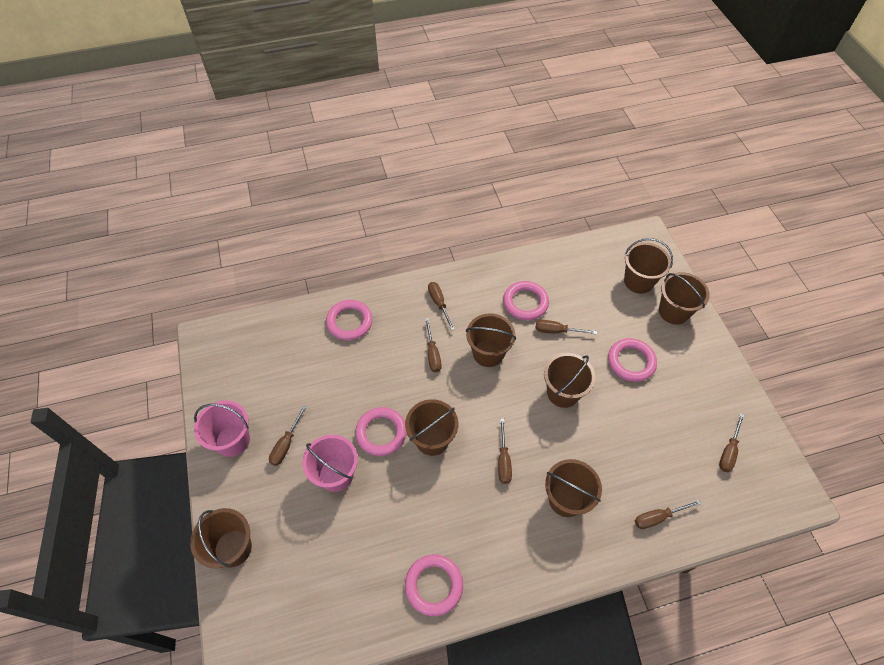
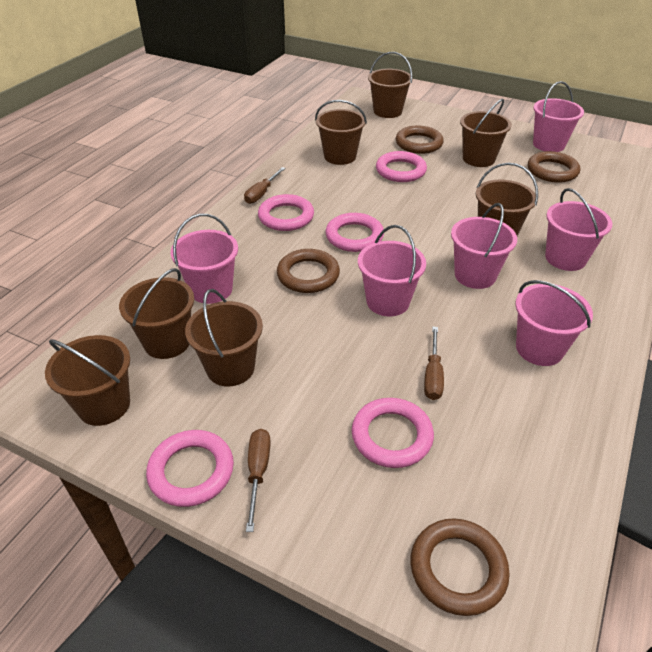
brown ring: 0 -> 4
brown screwdriver: 7 -> 3
pink bucket: 2 -> 6

